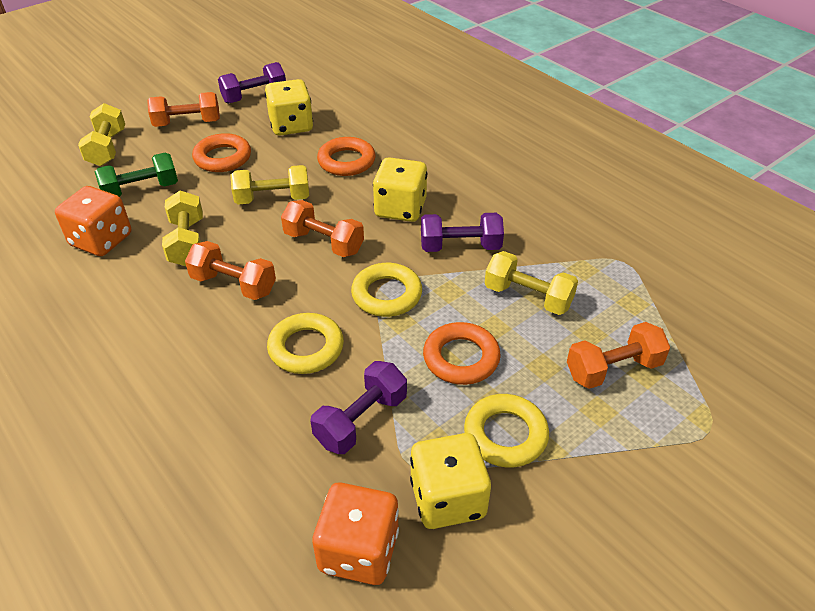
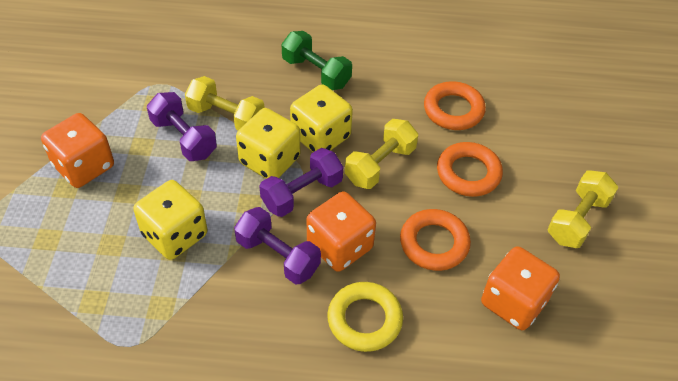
orange dice: 2 -> 3
orange dumbbell: 4 -> 0
yellow dumbbell: 4 -> 3
yellow ring: 3 -> 1

